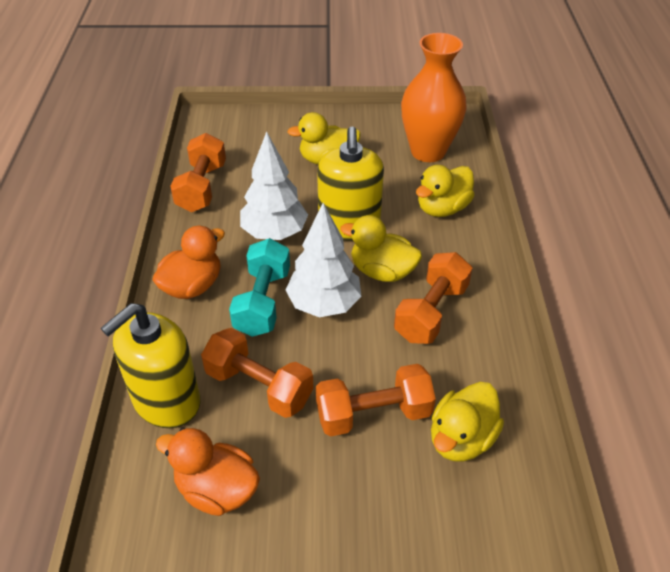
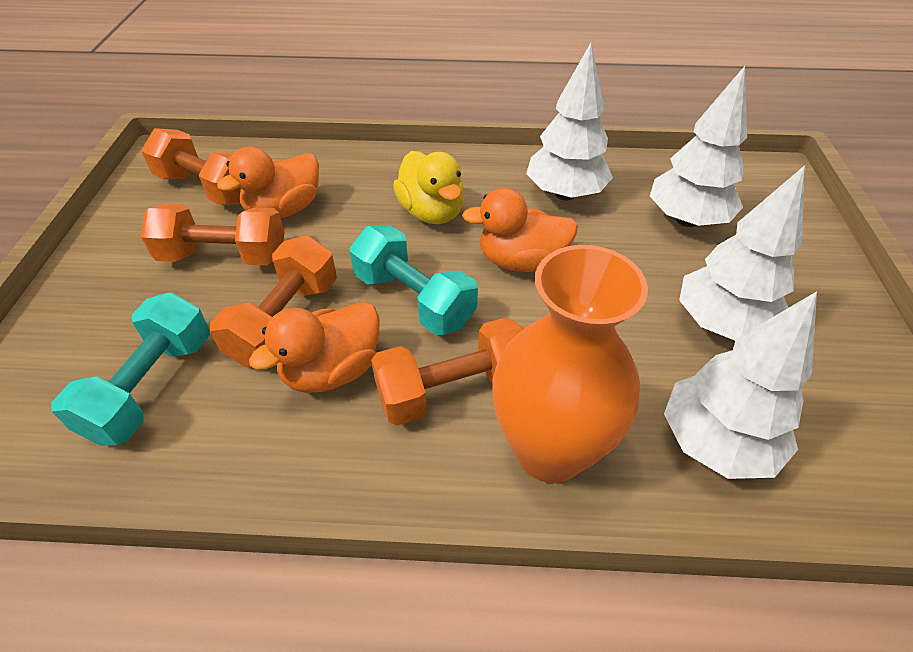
orange duck: 2 -> 3
turquoise dumbbell: 1 -> 2
white tree: 2 -> 4
yellow duck: 4 -> 1
yellow soap dispenser: 2 -> 0

